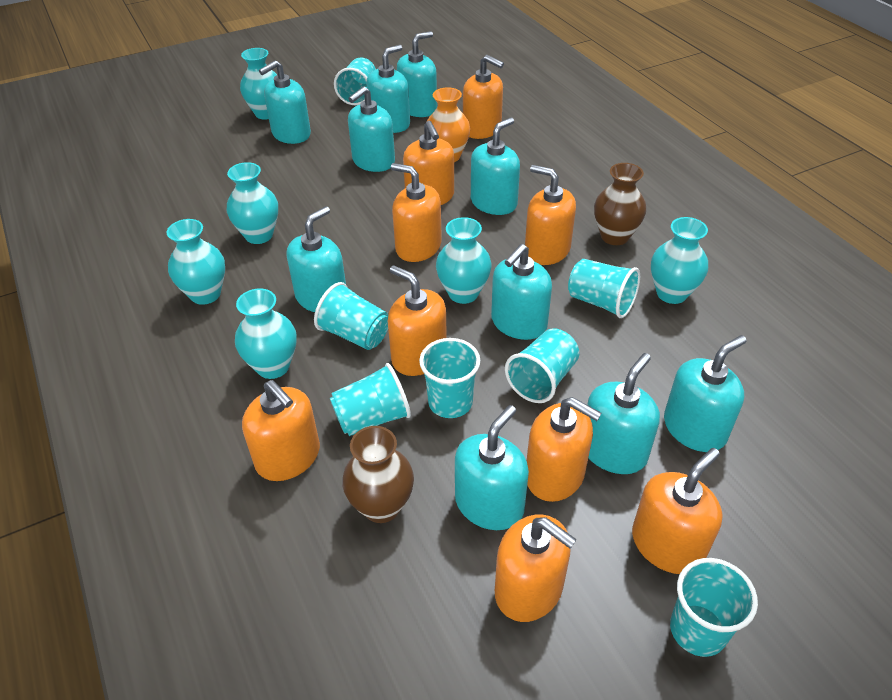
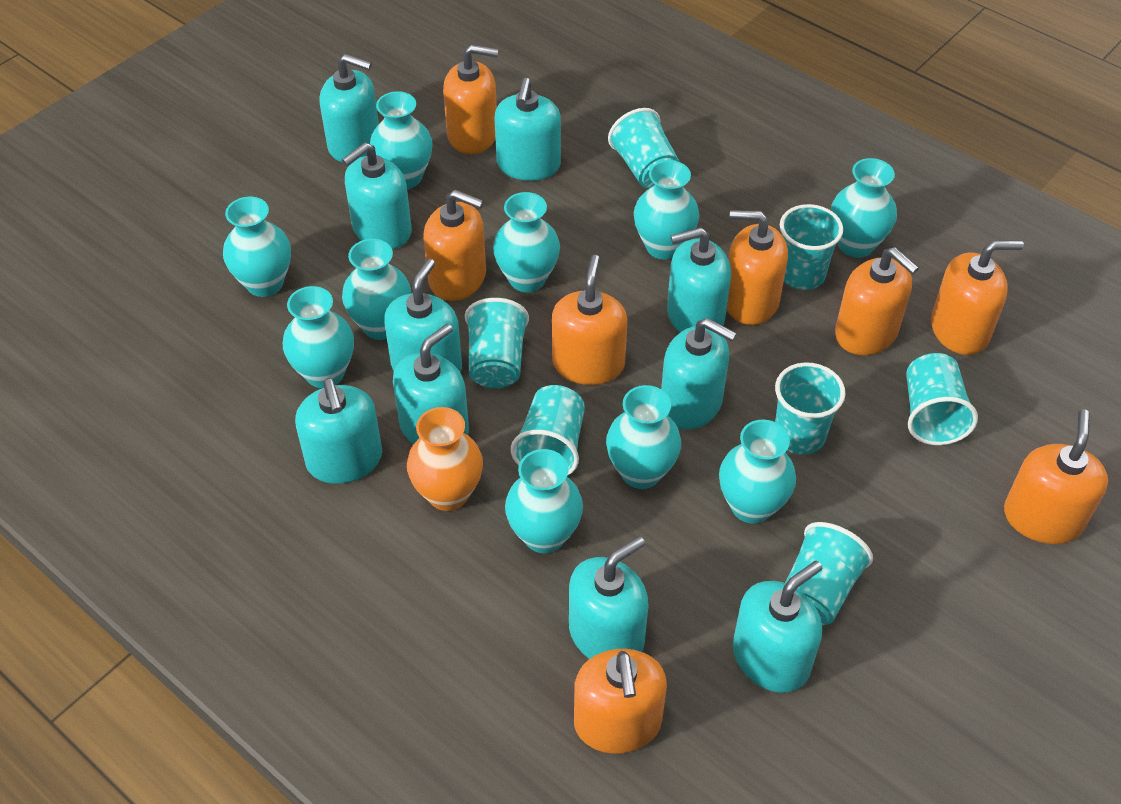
brown vase: 2 -> 0
orange soap dispenser: 9 -> 8
turquoise vase: 6 -> 10

